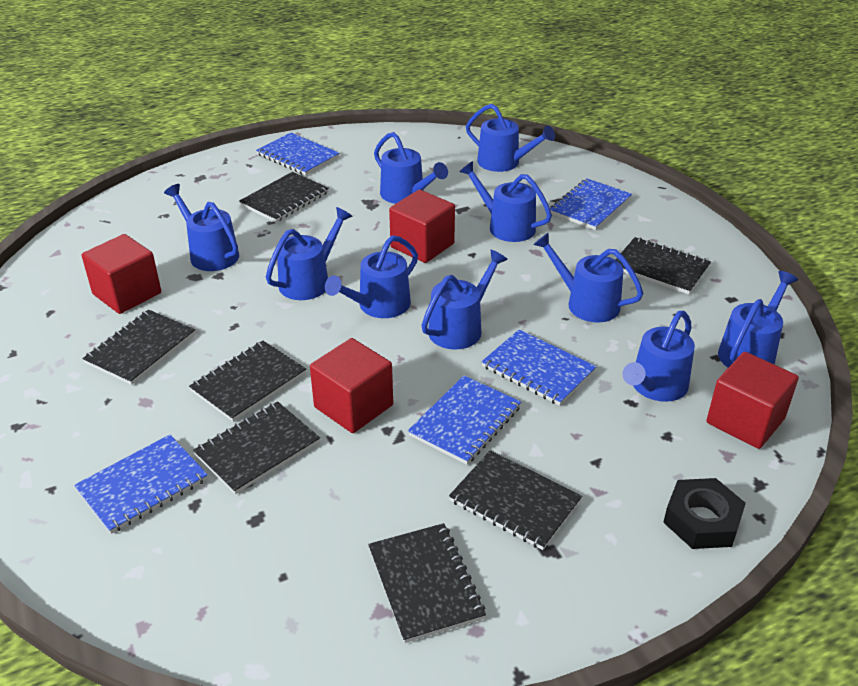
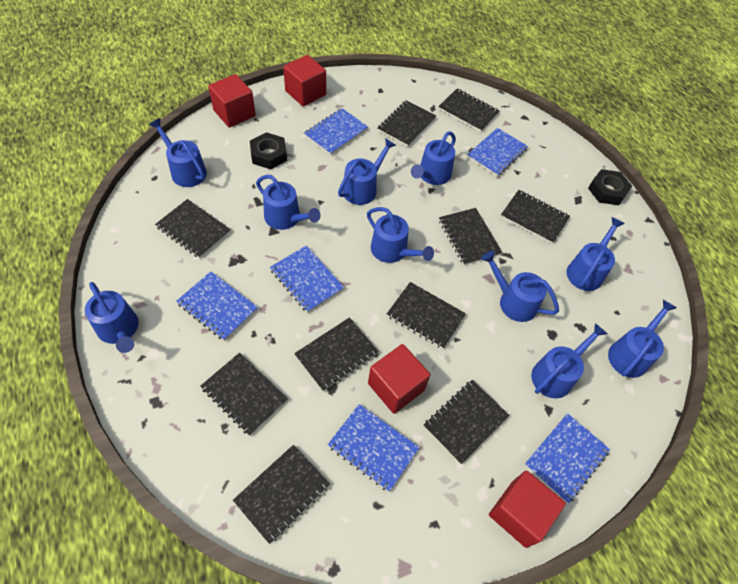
black notebook: 7 -> 10
black nut: 1 -> 2
blue notebook: 5 -> 6

